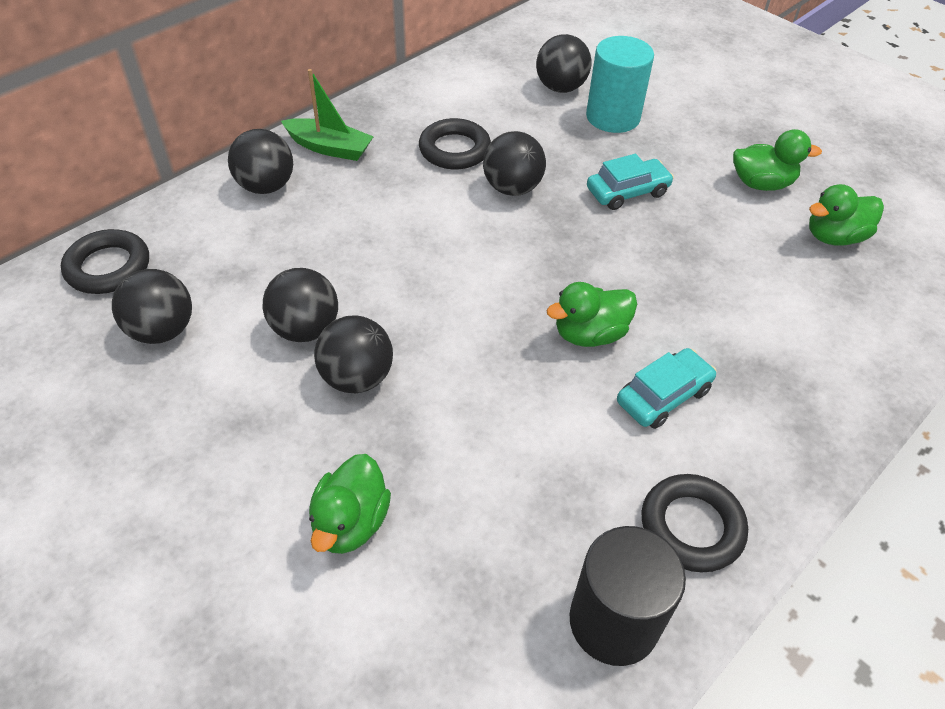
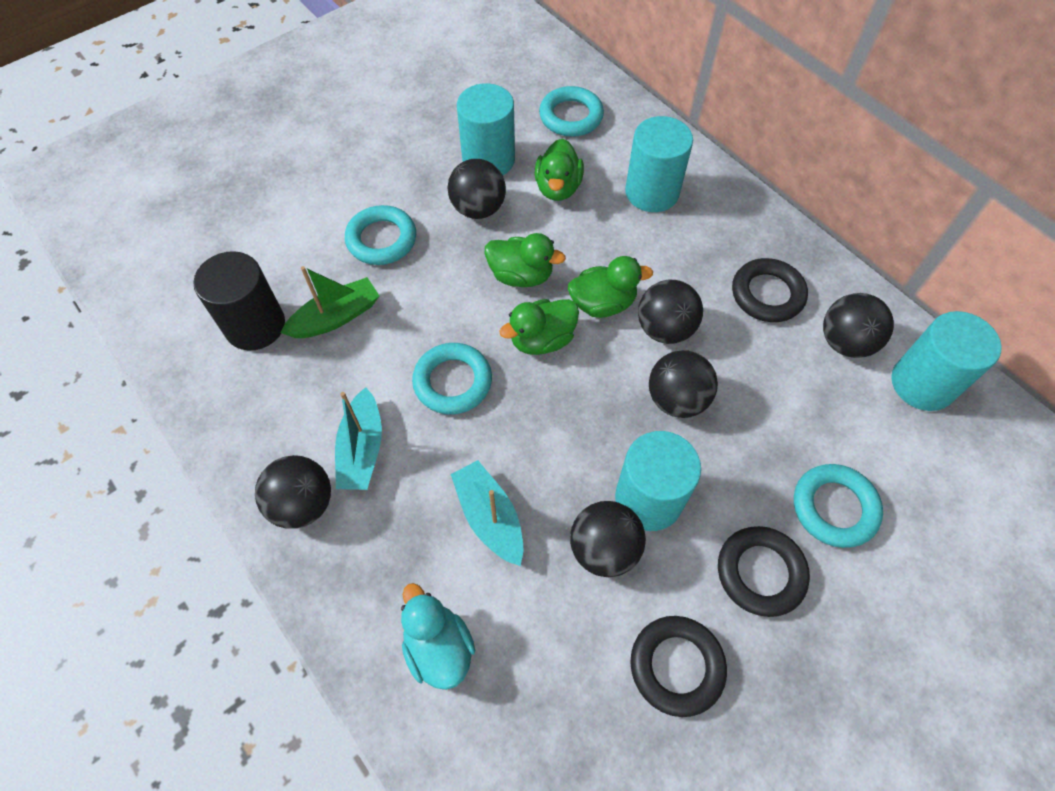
turquoise boat: 0 -> 2
turquoise car: 2 -> 0
turquoise cylinder: 1 -> 4
turquoise duck: 0 -> 1
turquoise ring: 0 -> 4

